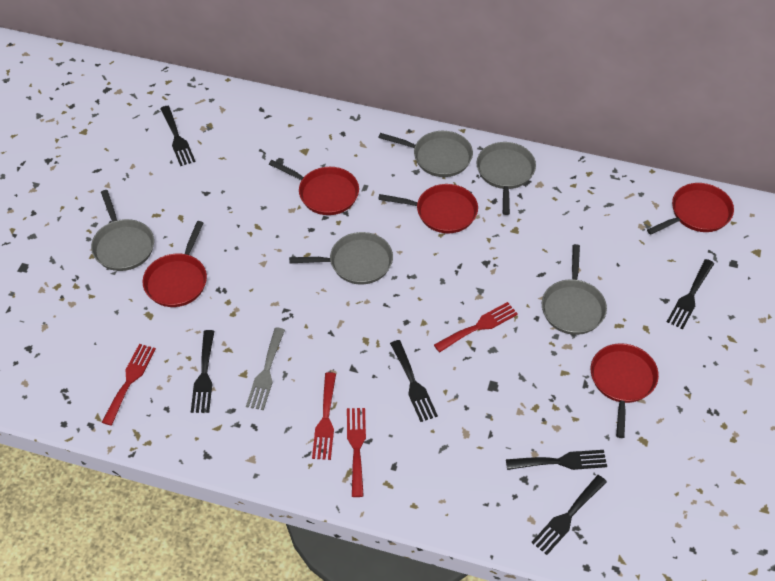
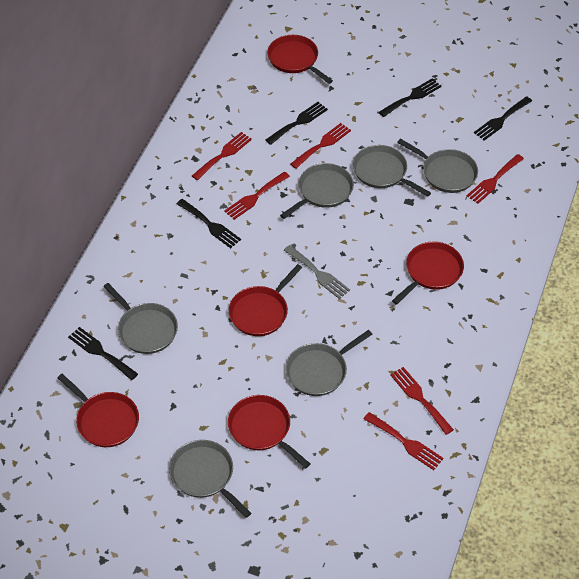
black fork: 6 -> 5
grey pan: 5 -> 6
red fork: 4 -> 6

